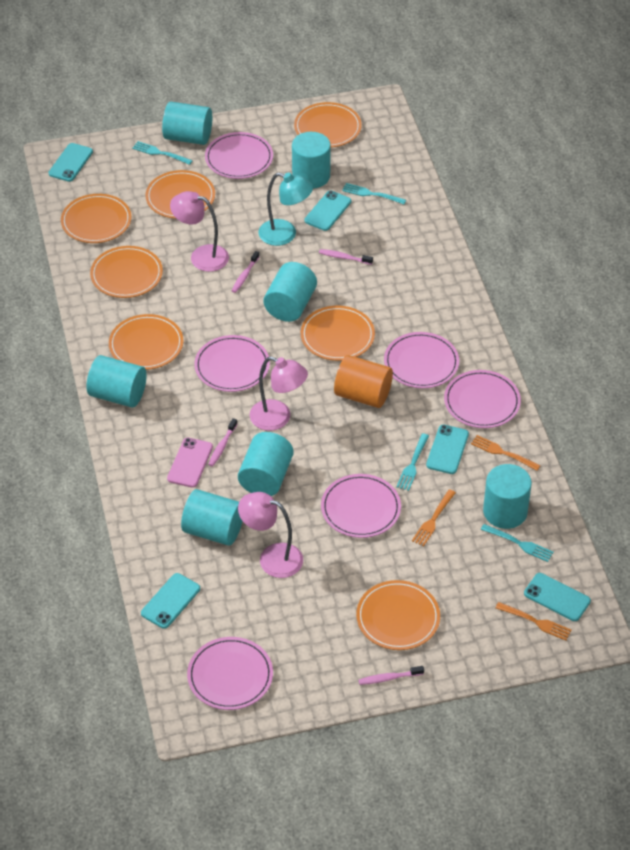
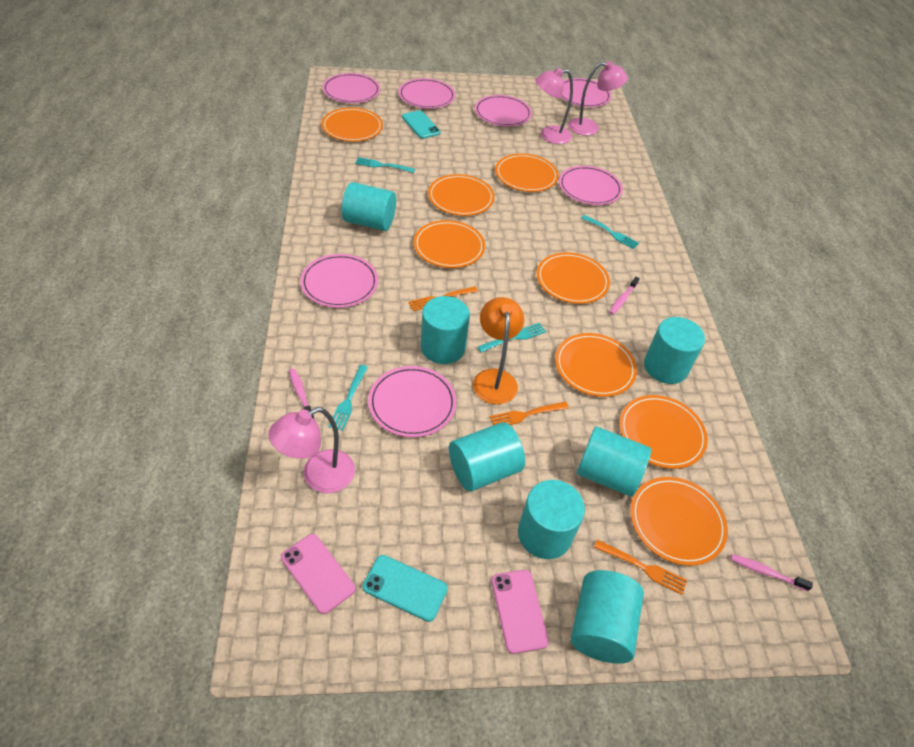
orange cylinder: 1 -> 0
orange lamp: 0 -> 1
orange plate: 7 -> 8
pink phone: 1 -> 2
pink plate: 6 -> 7
pink toothbrush: 4 -> 3
turquoise lamp: 1 -> 0
turquoise phone: 5 -> 2

